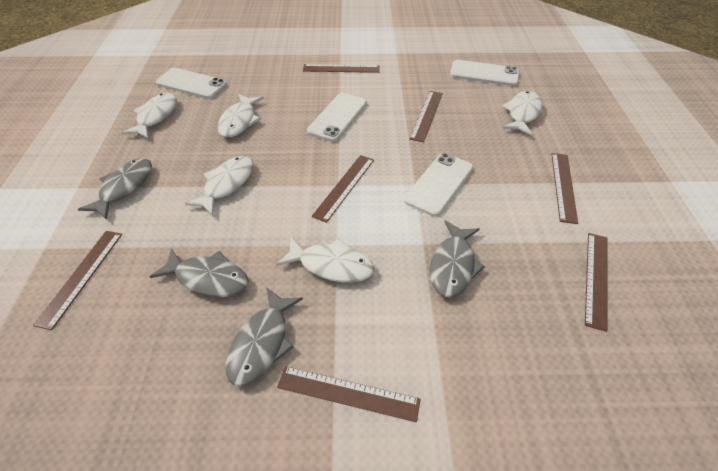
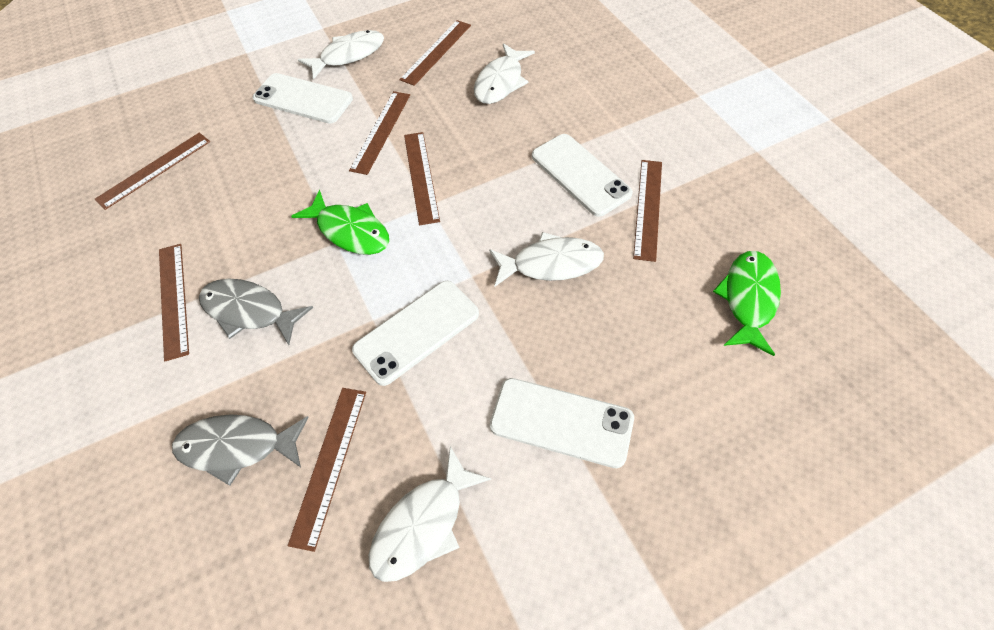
green fish: 0 -> 2
grey fish: 4 -> 2
white fish: 5 -> 4

